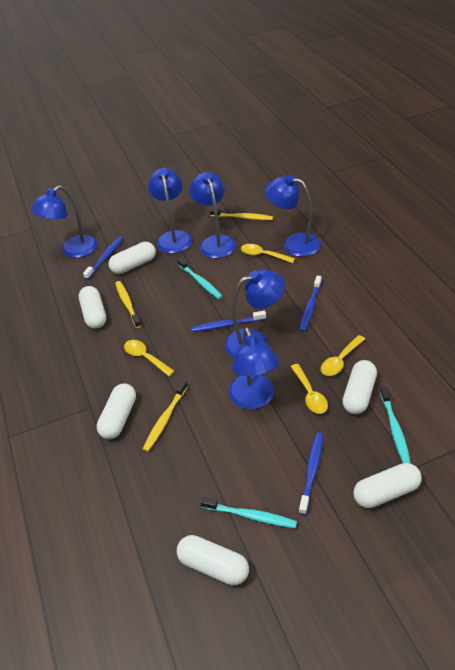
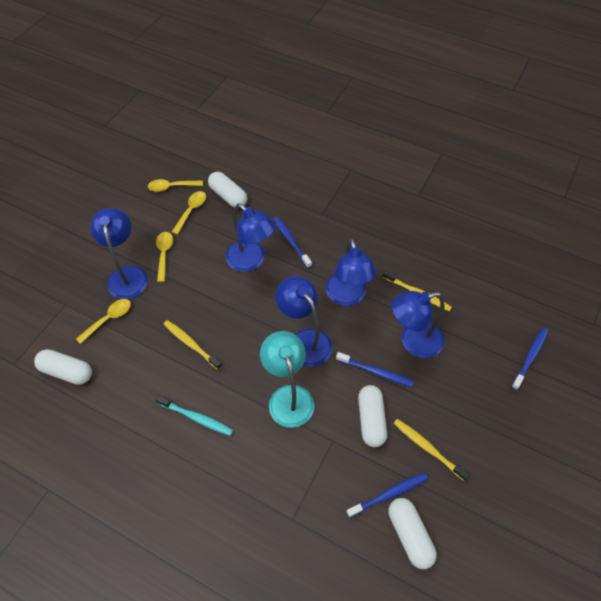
blue lamp: 6 -> 5
turquoise lamp: 0 -> 1
turquoise toothbrush: 3 -> 1
white capsule: 6 -> 4

